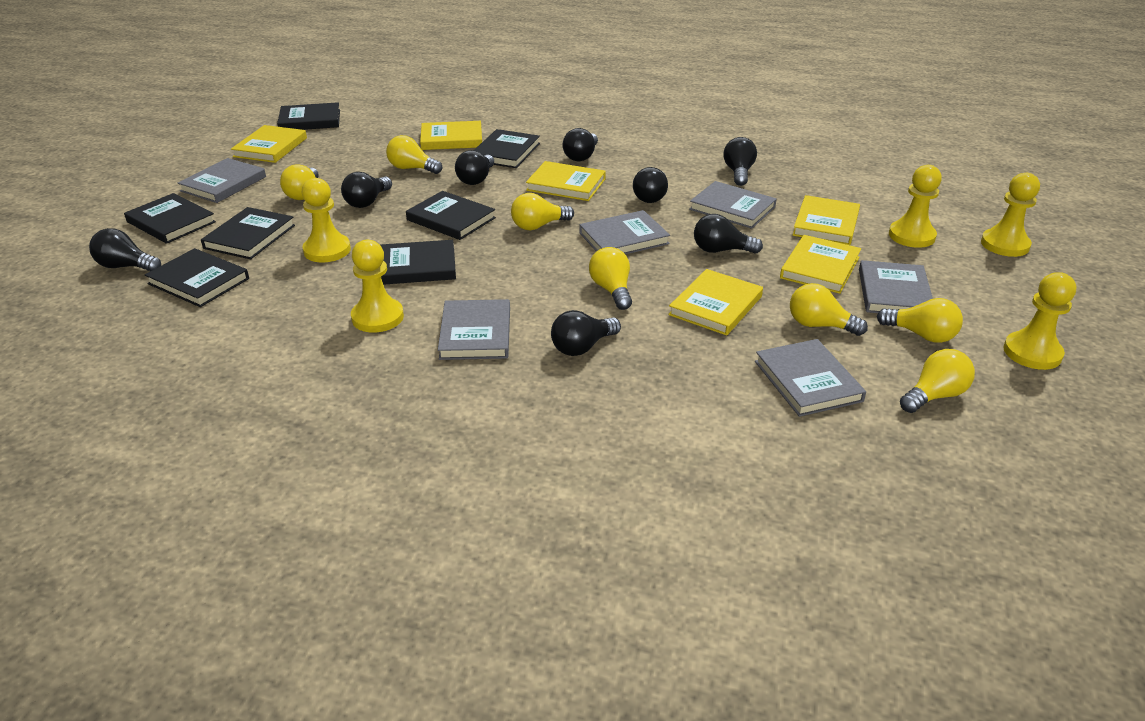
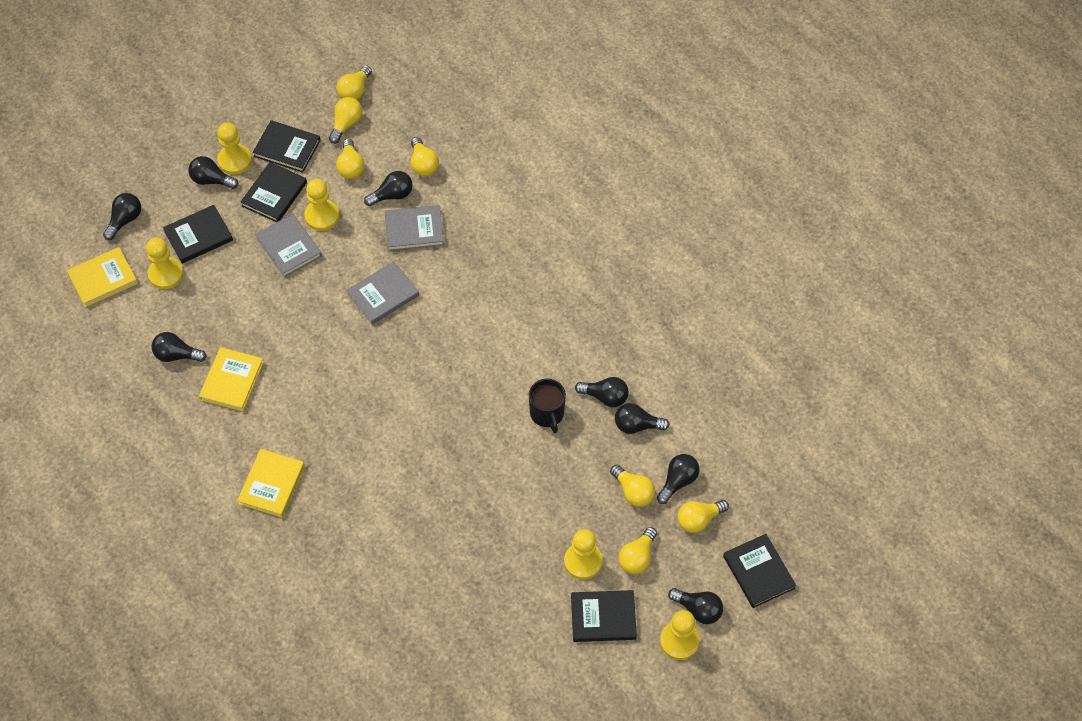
black book: 7 -> 5
black mug: 0 -> 1
grey book: 6 -> 3
yellow book: 6 -> 3

